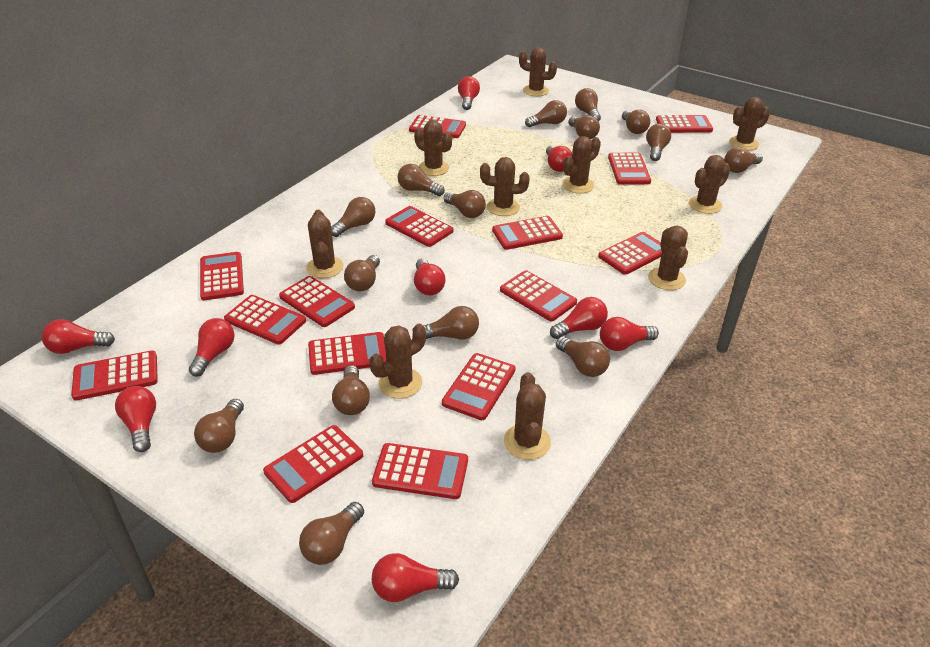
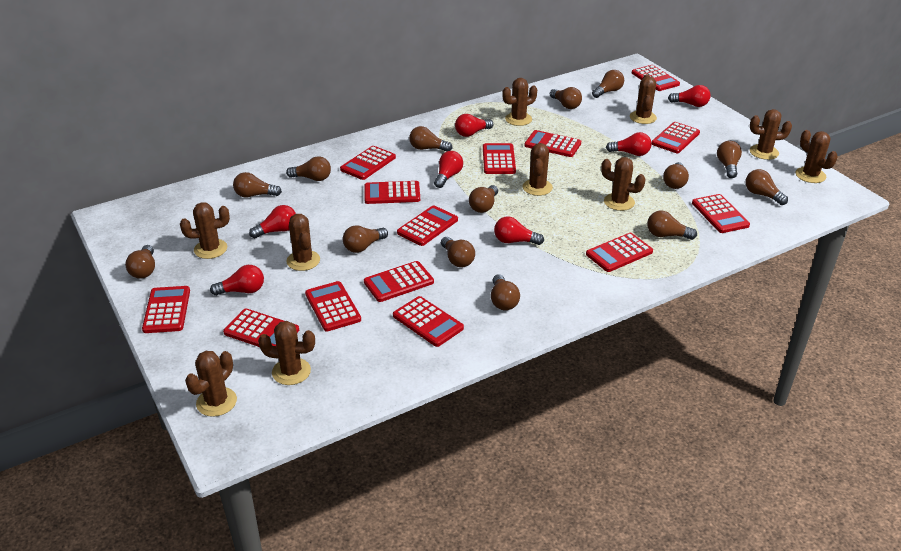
brown light bulb: 15 -> 14
red calculator: 15 -> 14
red light bulb: 9 -> 7

